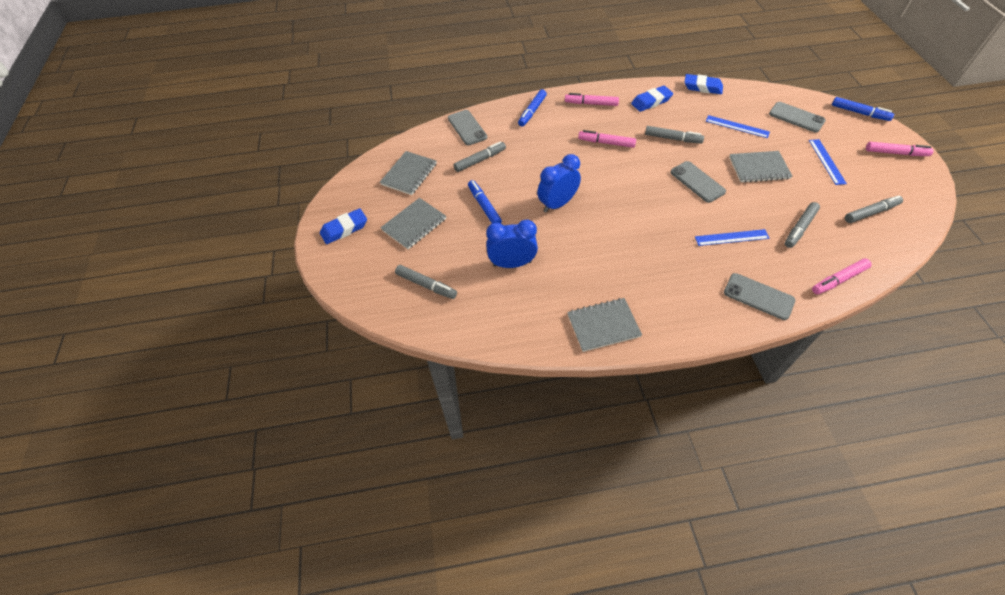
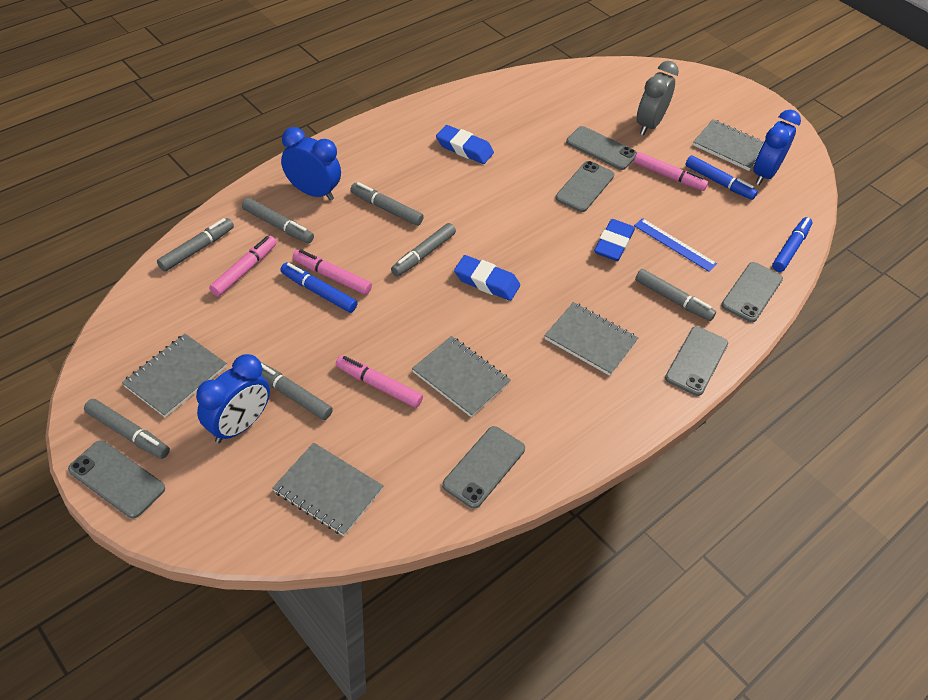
blue clock: 2 -> 3
blue ruler: 3 -> 1
grey clock: 0 -> 1
grey marker: 5 -> 7
grey notebook: 4 -> 5
grey phone: 4 -> 6

